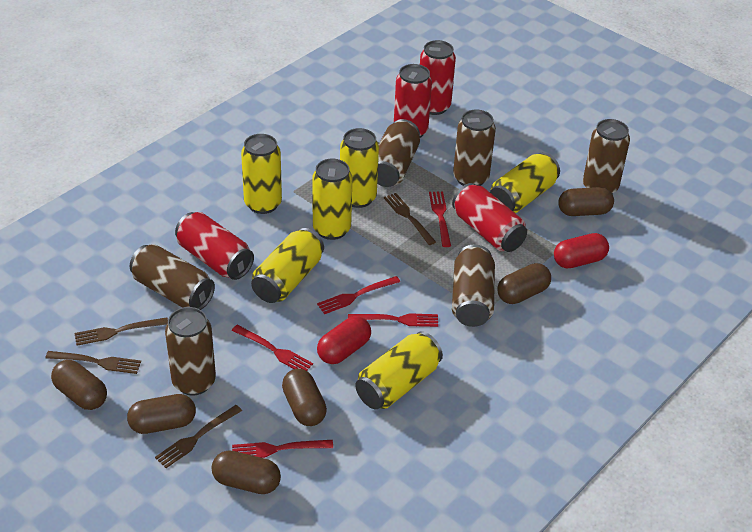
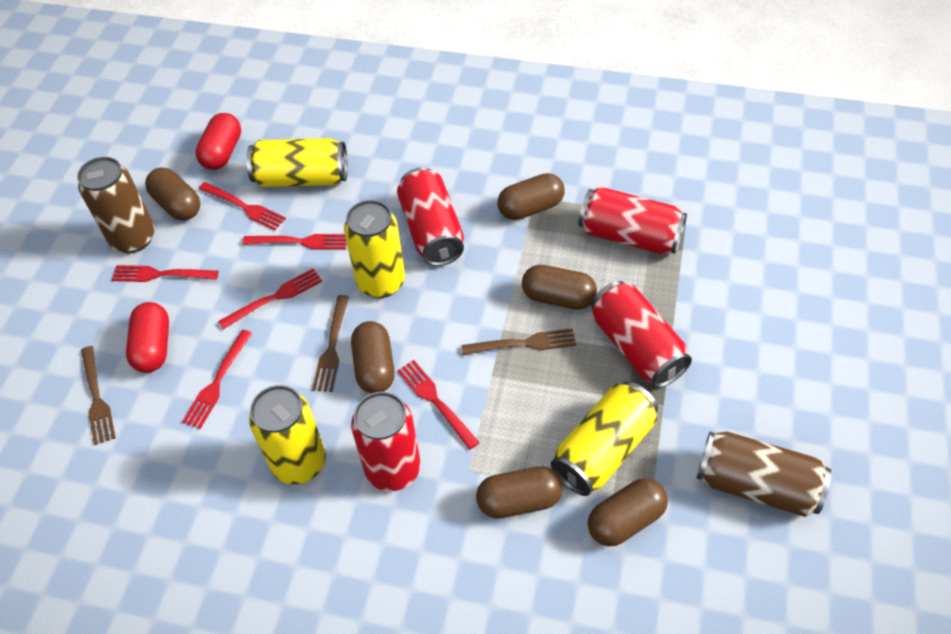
brown can: 6 -> 2
brown fork: 4 -> 3
red fork: 5 -> 6
yellow can: 6 -> 4

